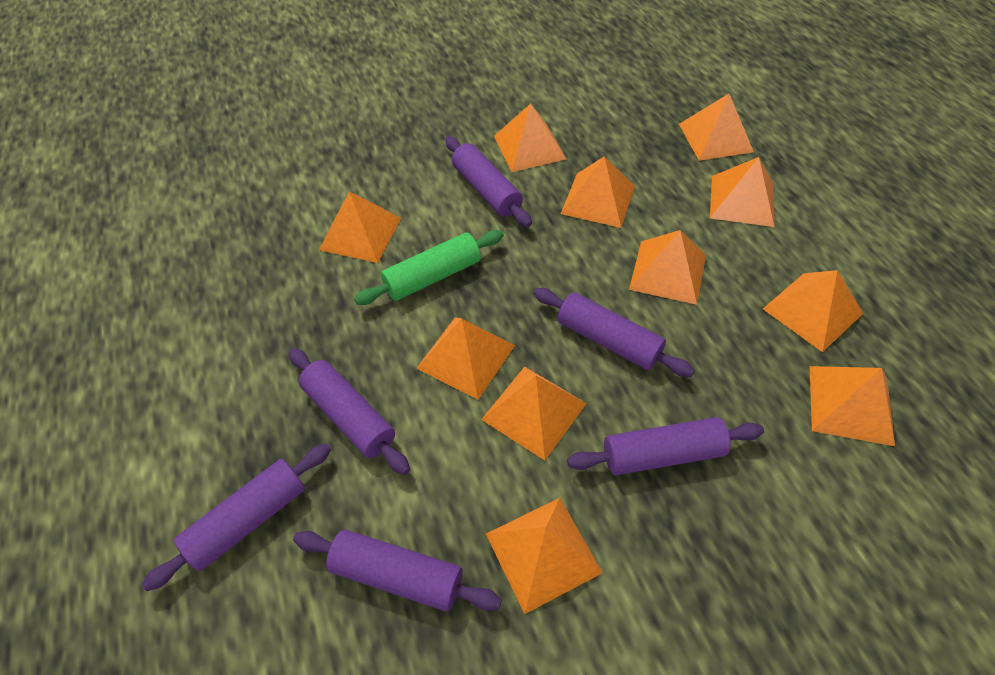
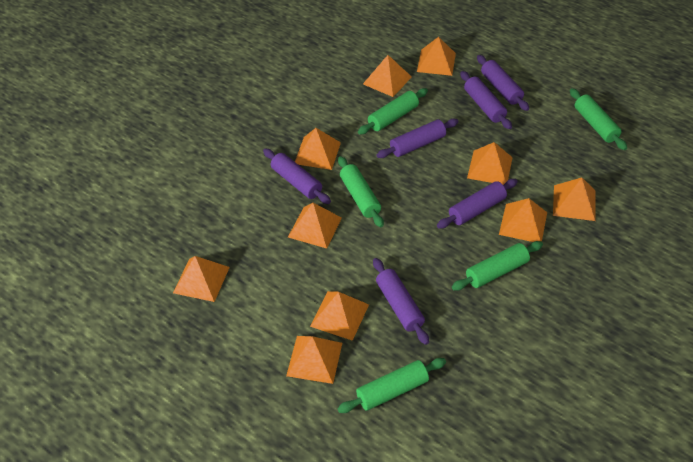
green rolling pin: 1 -> 5
orange pyramid: 11 -> 10

